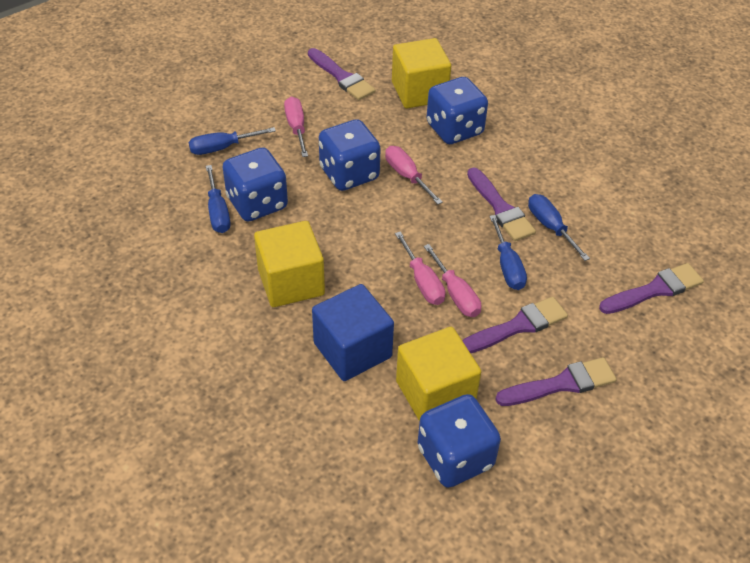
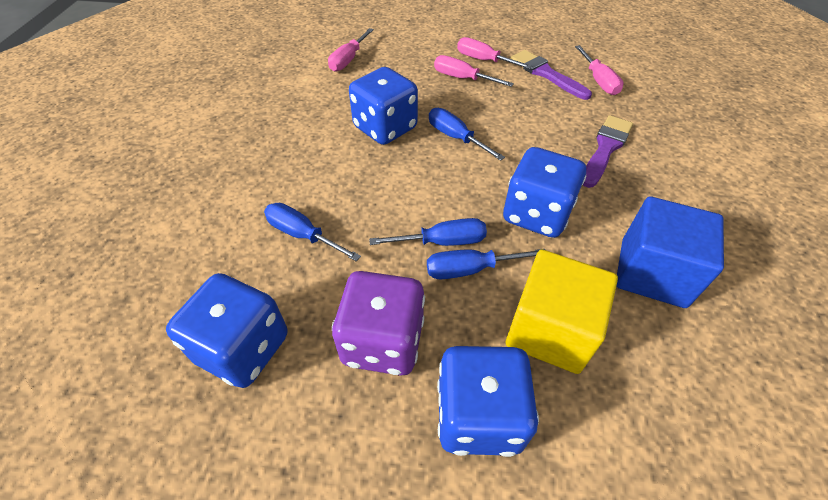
purple brush: 5 -> 2
purple dice: 0 -> 1
yellow cube: 3 -> 1

